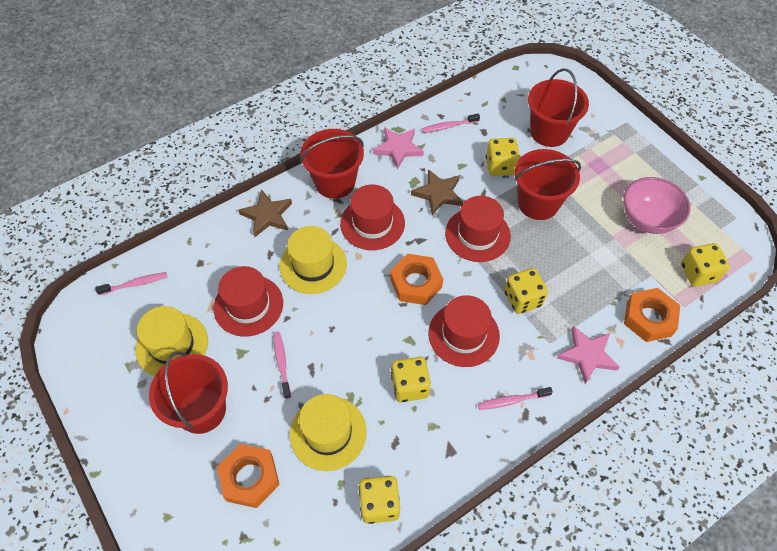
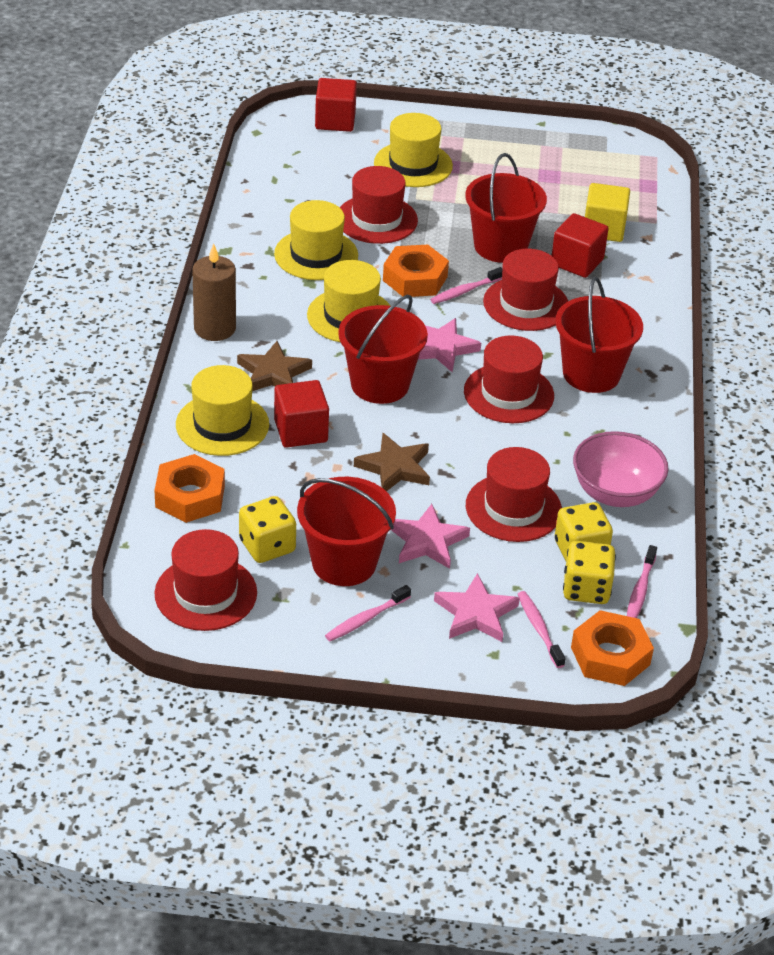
brown candle: 0 -> 1
pink star: 2 -> 3
red cube: 0 -> 3
red hat: 4 -> 5
yellow cube: 0 -> 1
yellow dice: 5 -> 3
yellow hat: 3 -> 4

